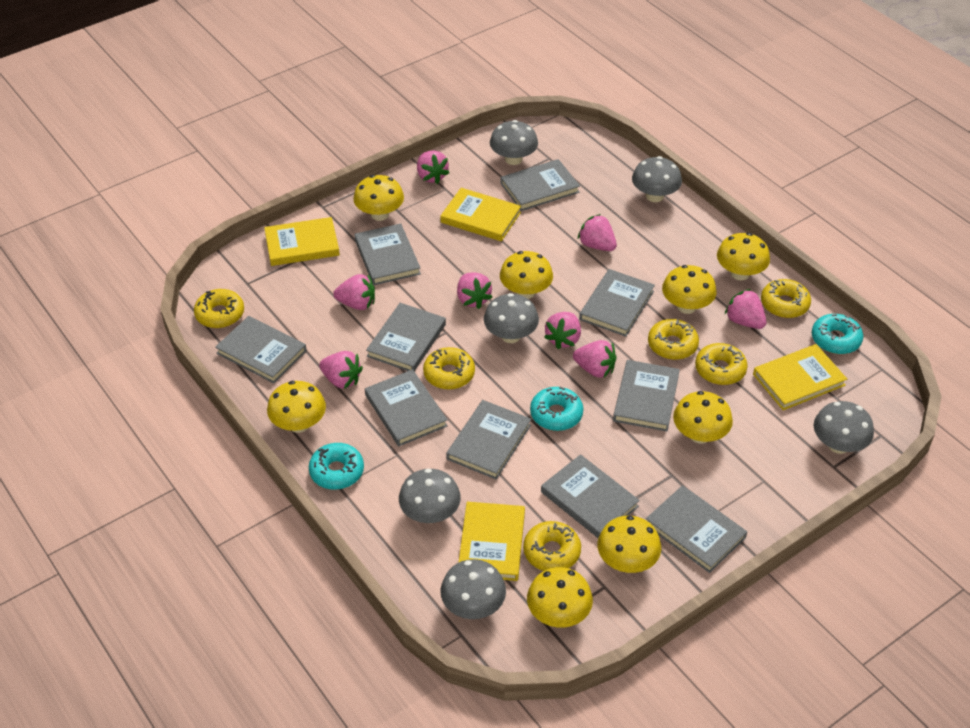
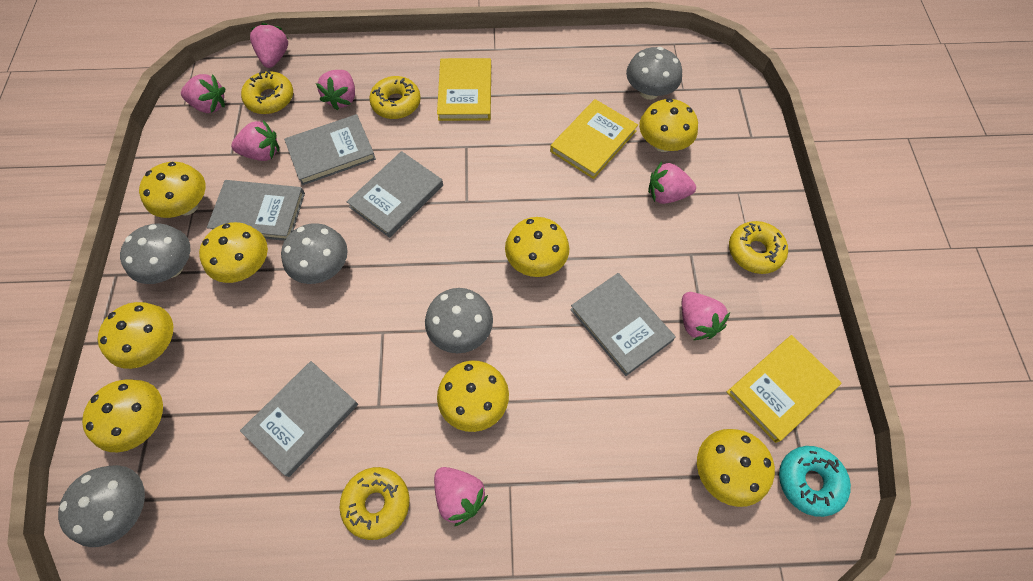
grey book: 10 -> 5
grey mushroom: 6 -> 5
pink strawberry: 8 -> 7
turquoise donut: 3 -> 1
yellow book: 4 -> 3
yellow donut: 6 -> 4

